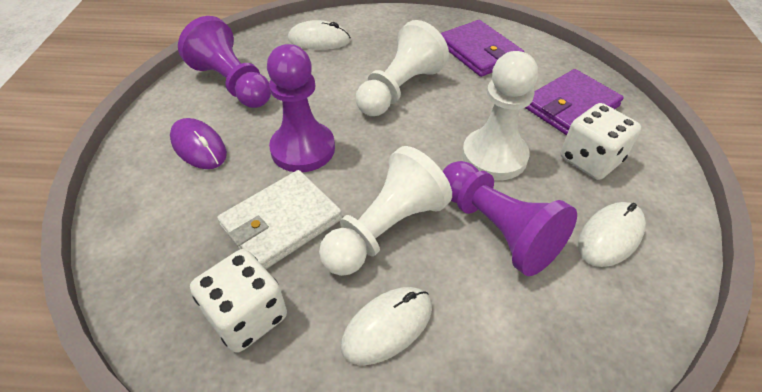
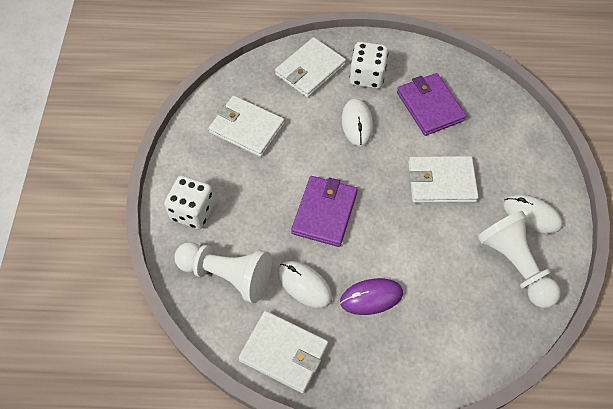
purple pawn: 3 -> 0
white pawn: 3 -> 2
white wallet: 1 -> 4

